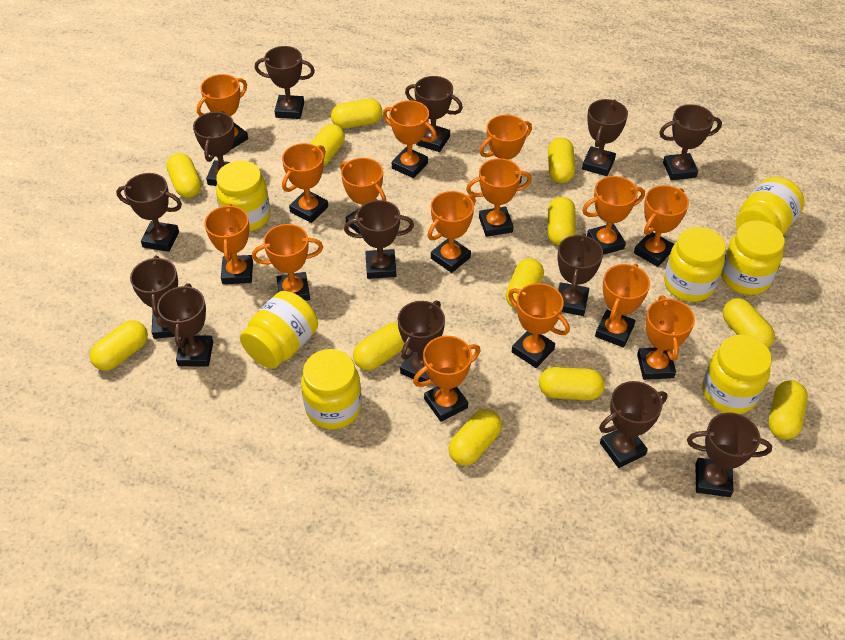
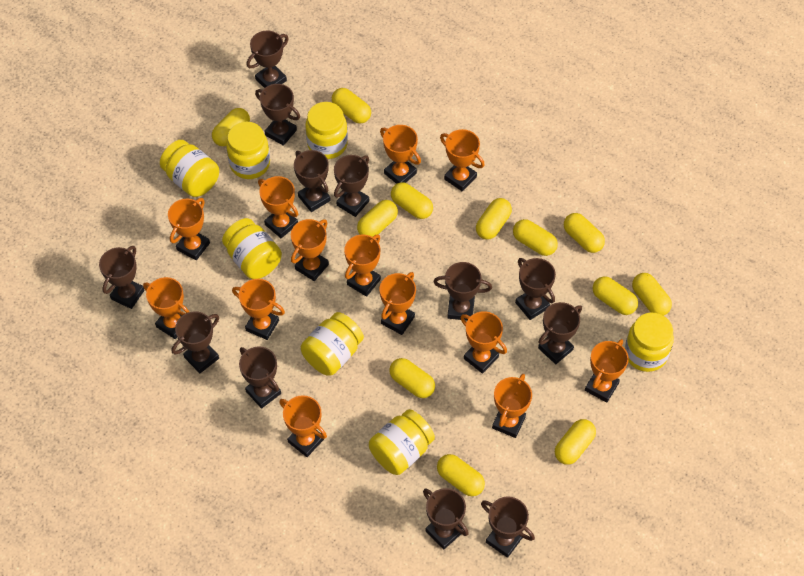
brown trophy: 13 -> 12
orange trophy: 15 -> 13

